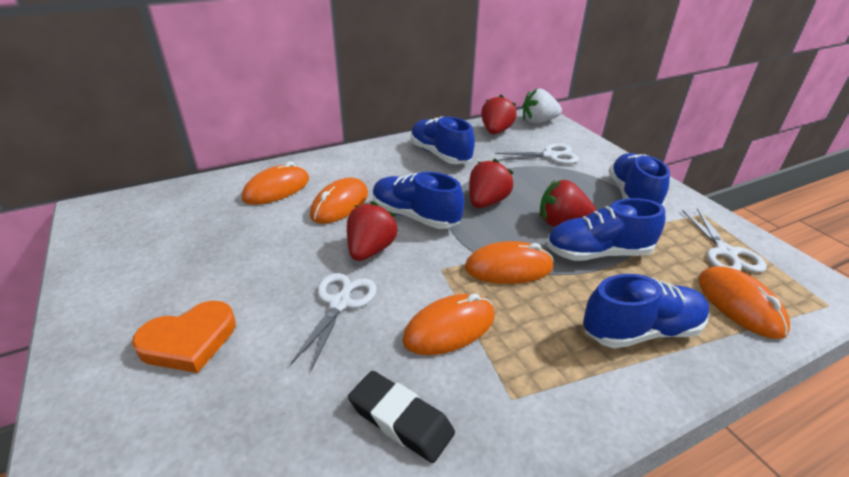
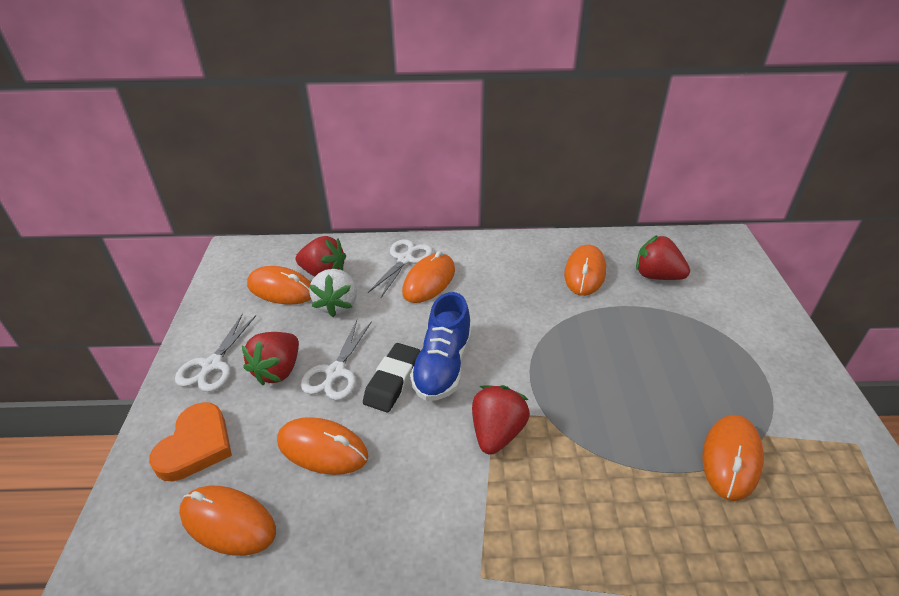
blue shoe: 5 -> 1
orange mouse: 5 -> 6

